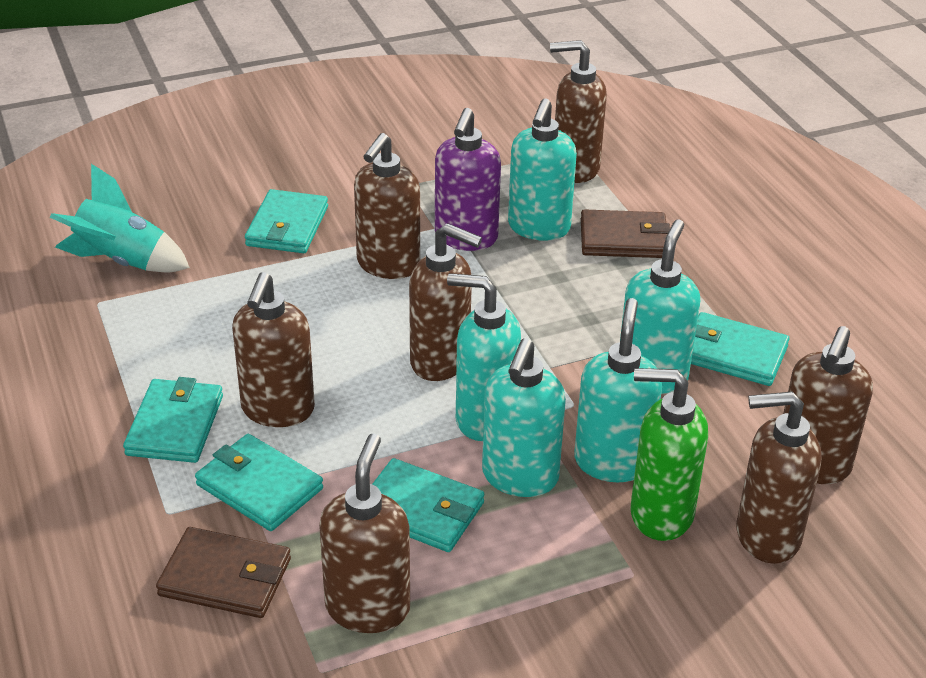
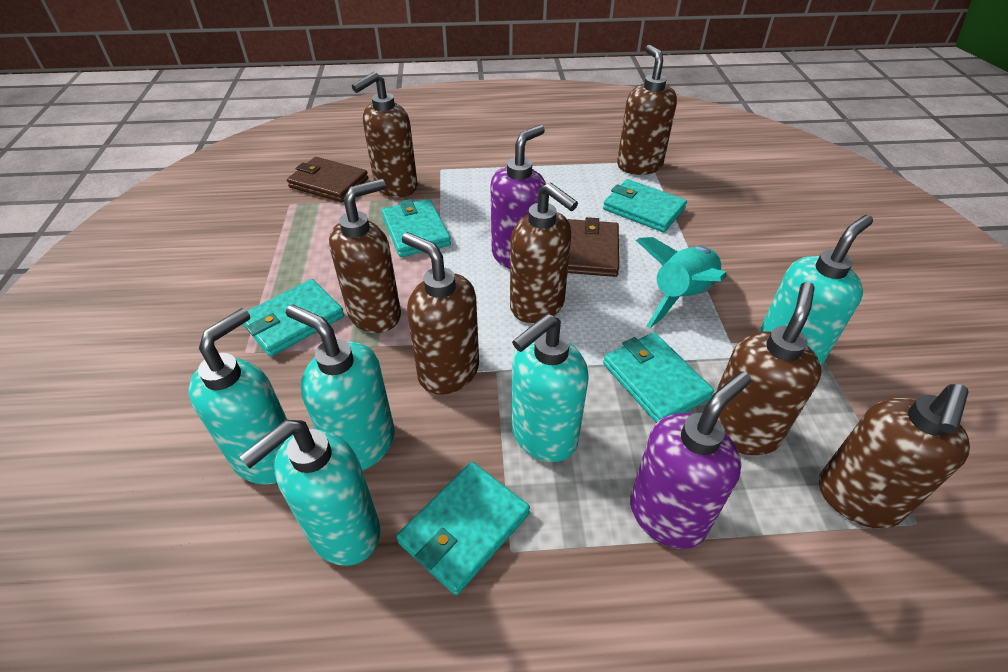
green soap dispenser: 1 -> 0
purple soap dispenser: 1 -> 2

